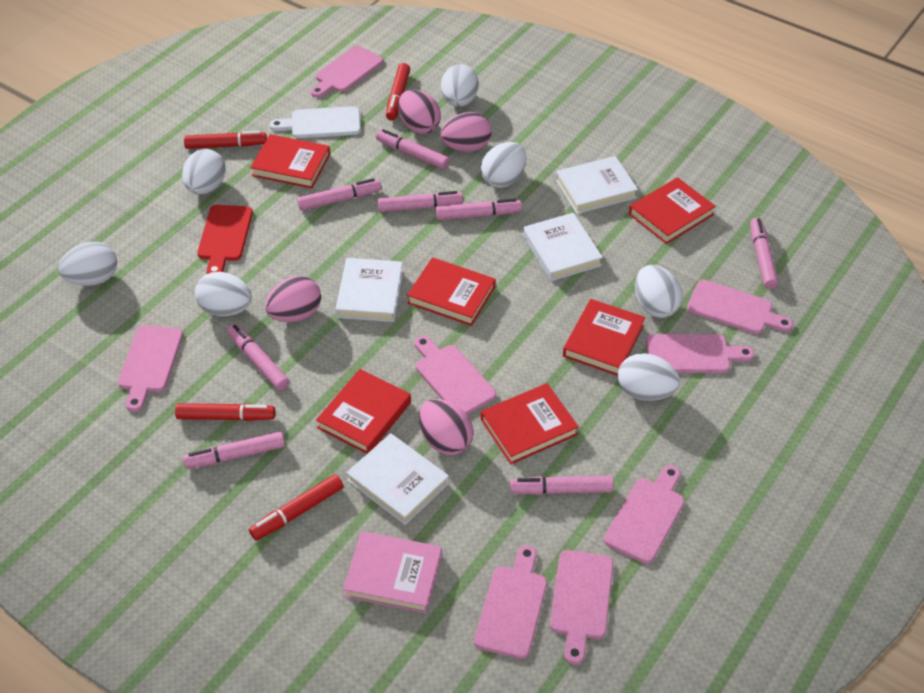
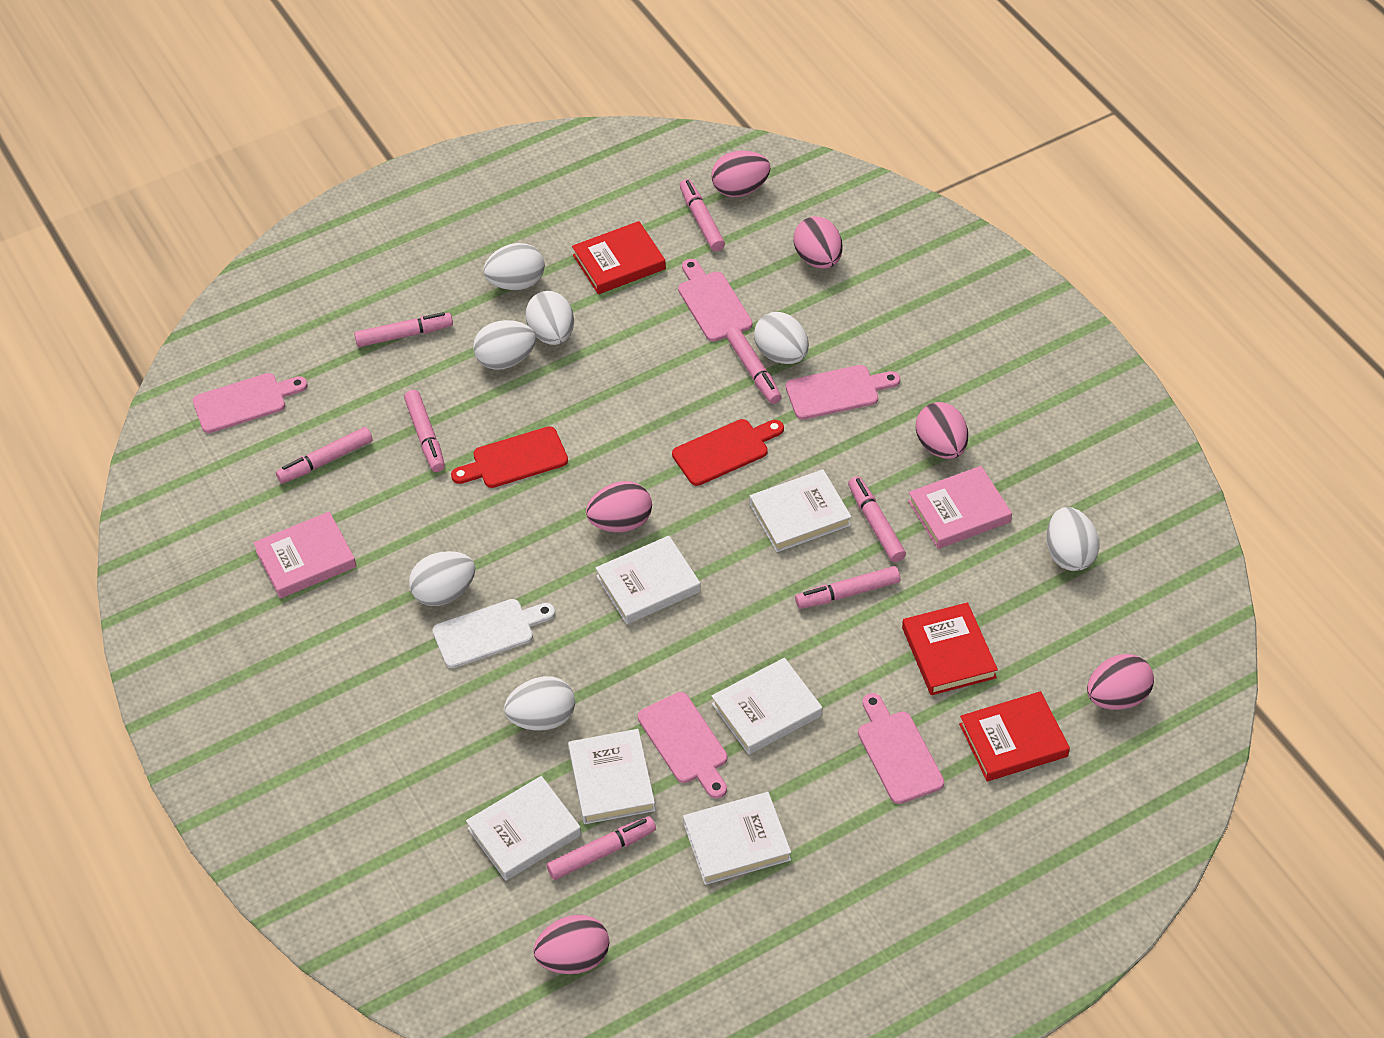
pink book: 1 -> 2
pink cutting board: 8 -> 5
pink egg: 4 -> 6
red book: 6 -> 3
red cutting board: 1 -> 2
red marker: 4 -> 0
white book: 4 -> 6

